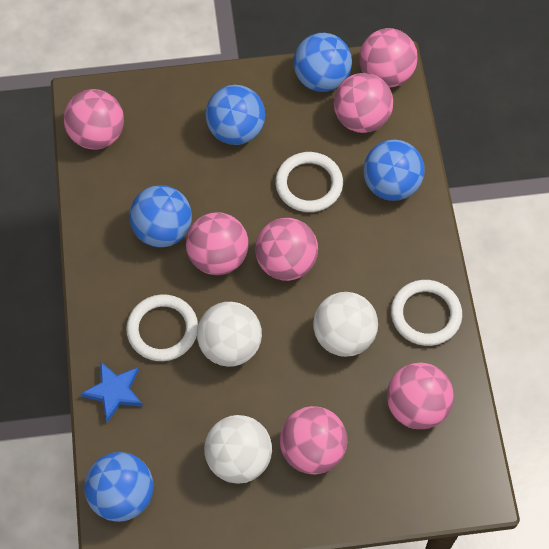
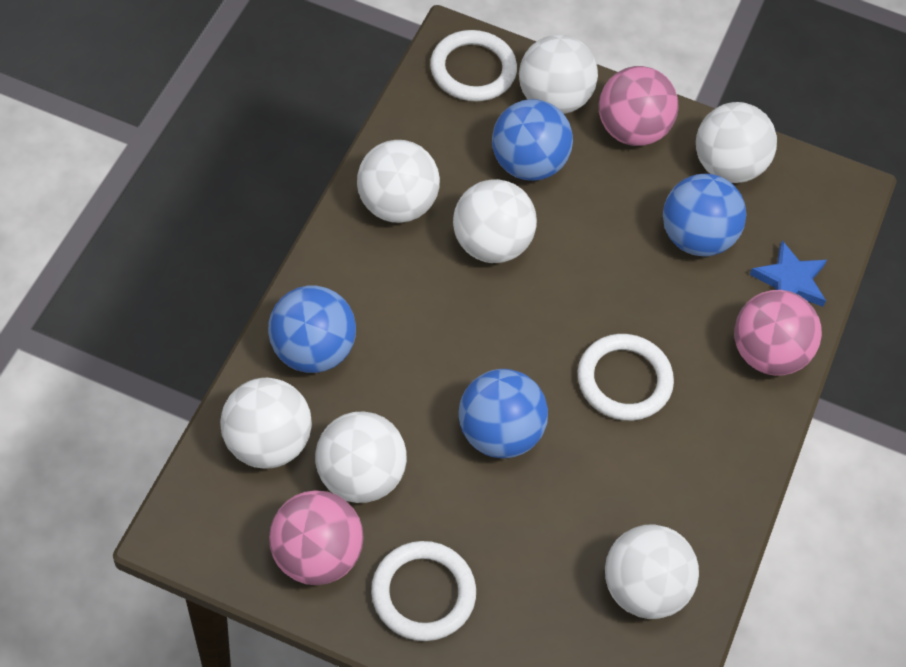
blue ball: 5 -> 4
pink ball: 7 -> 3
white ball: 3 -> 7

